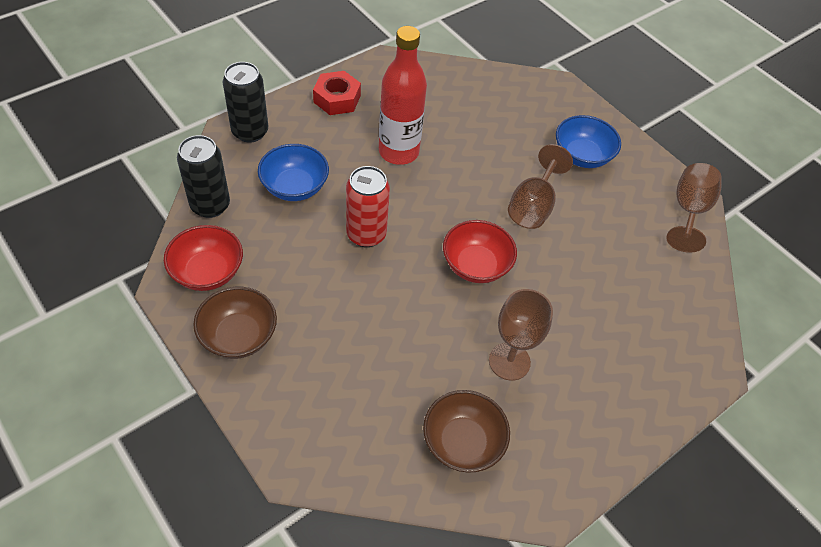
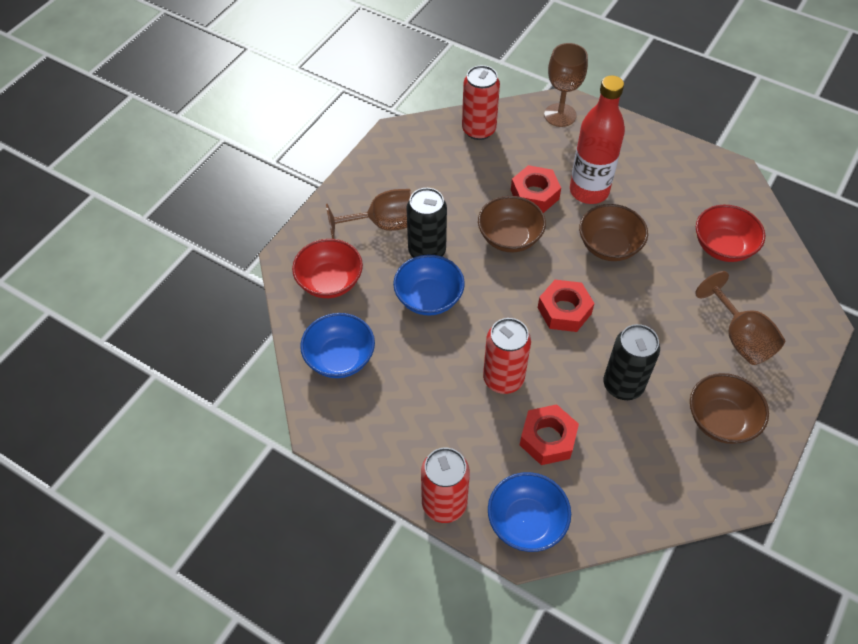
blue bowl: 2 -> 3
brown bowl: 2 -> 3
red can: 1 -> 3
red nut: 1 -> 3

